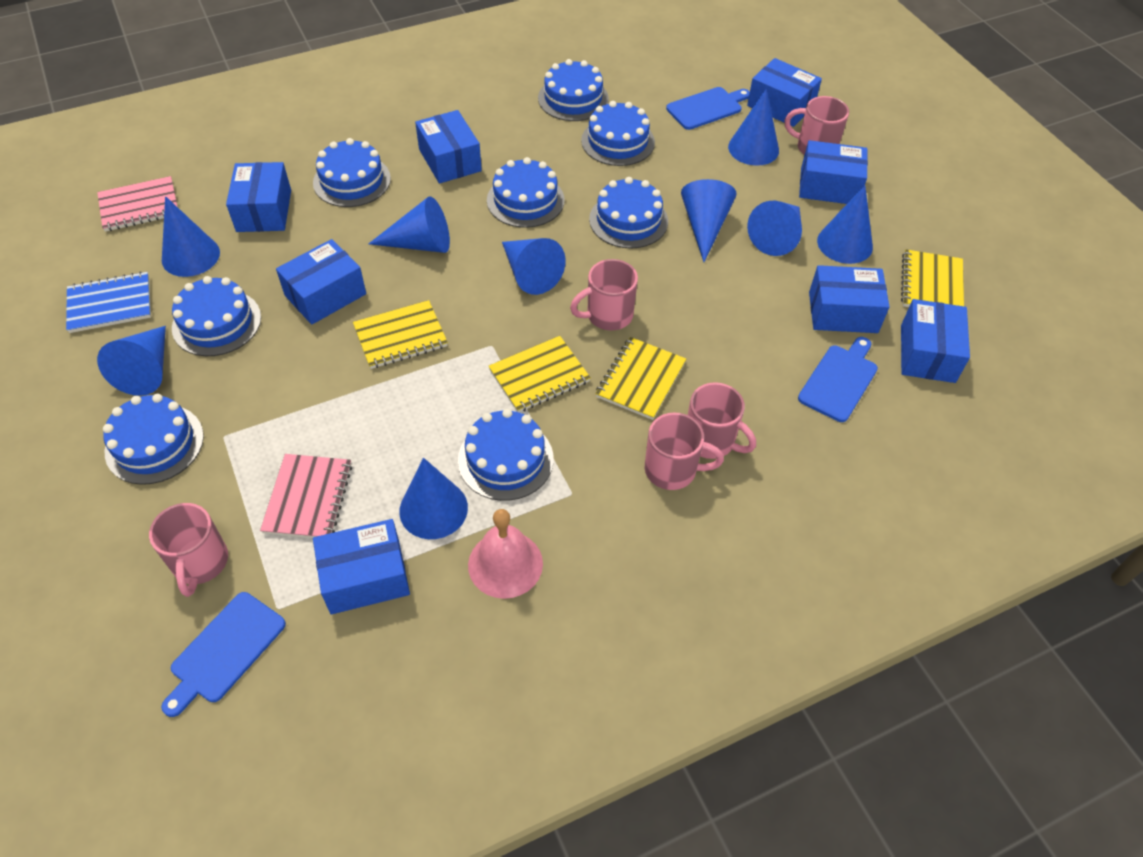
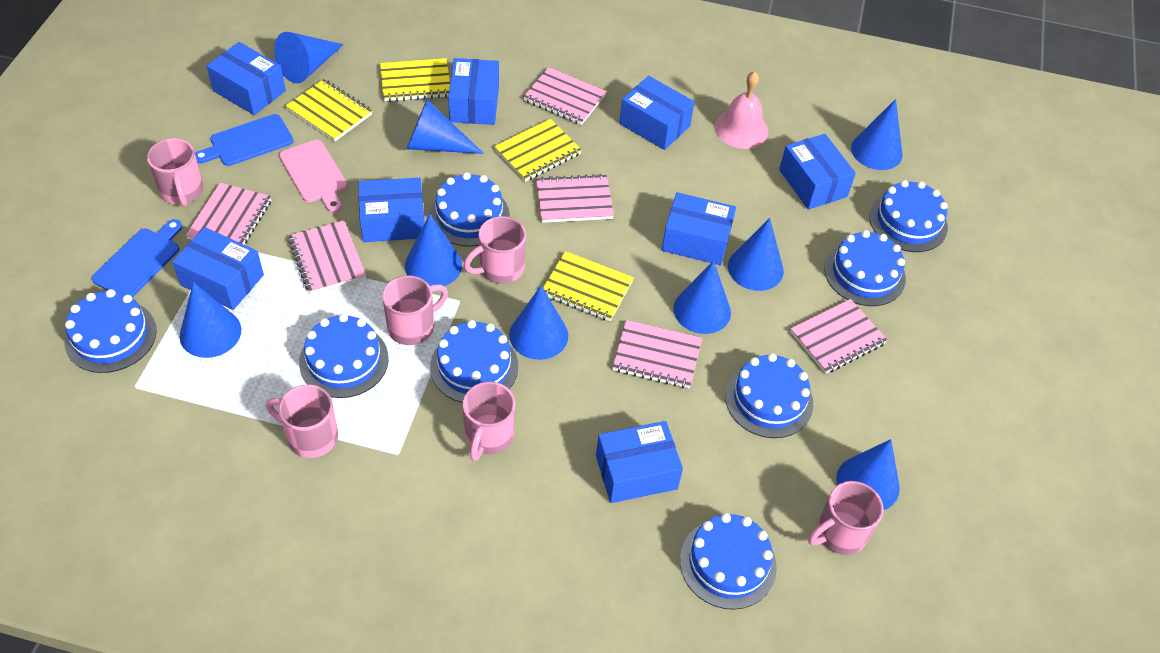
blue cutting board: 3 -> 2
blue notebook: 1 -> 0
pink cutting board: 0 -> 1
pink mug: 5 -> 6
pink notebook: 2 -> 6

